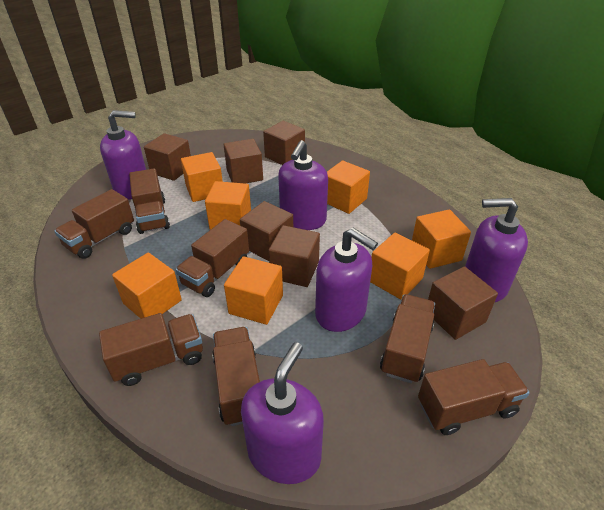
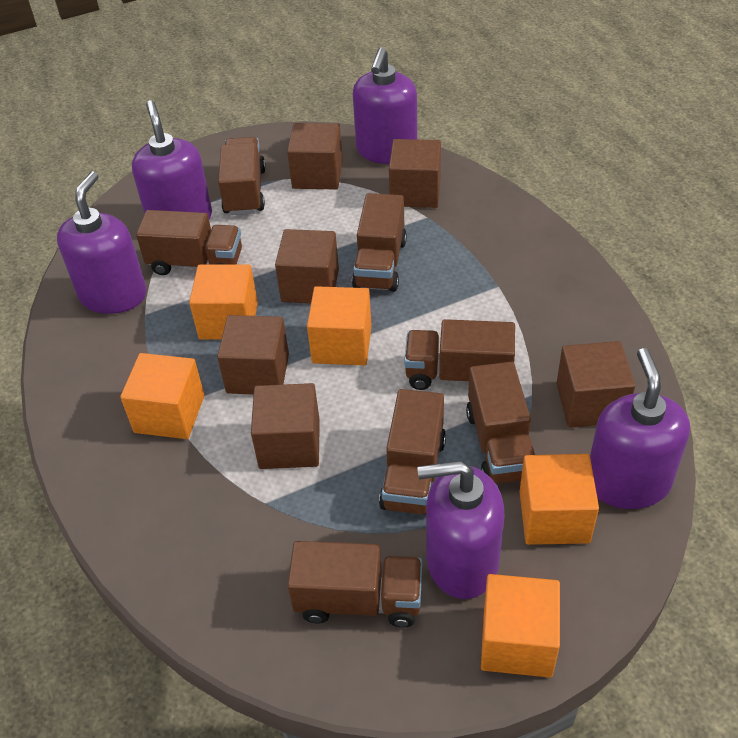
orange cube: 7 -> 5

